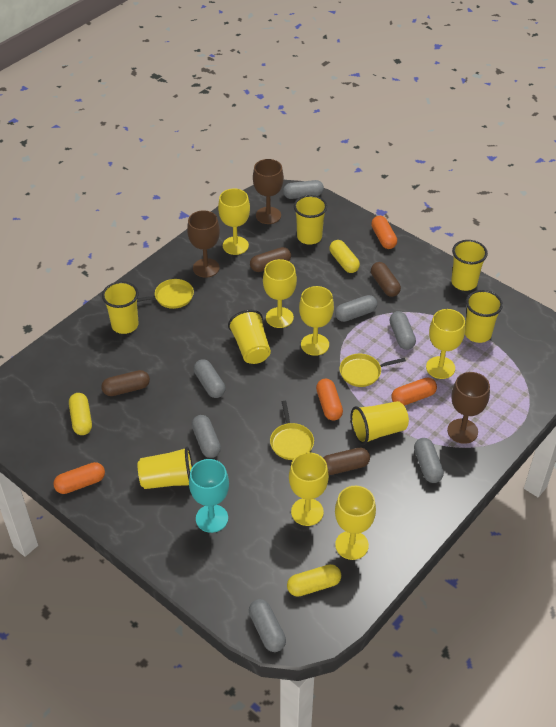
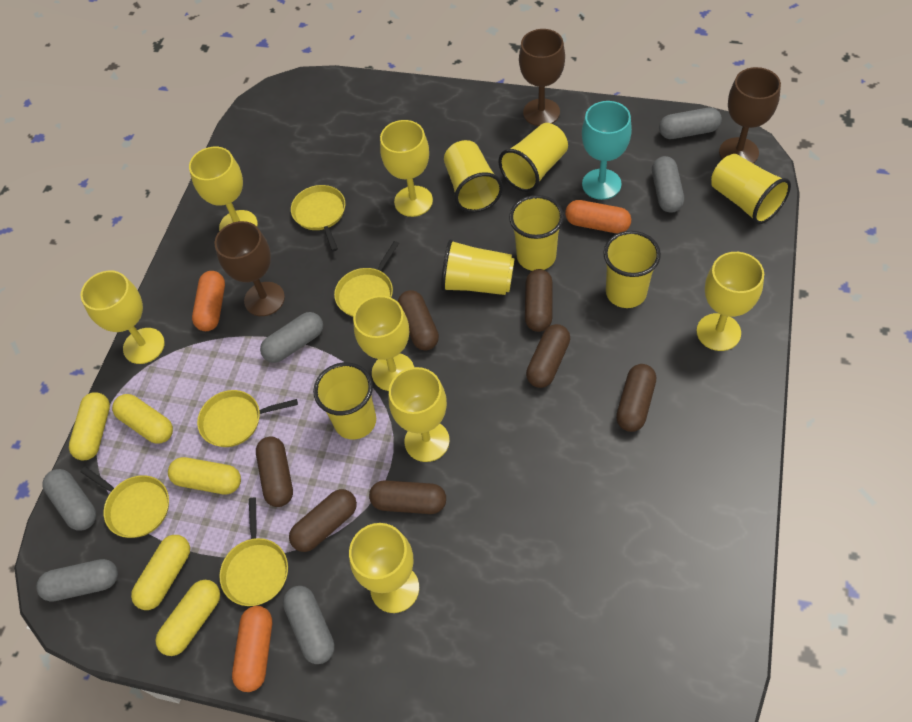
brown capsule: 4 -> 7
grey capsule: 7 -> 6
orange capsule: 4 -> 3
yellow capsule: 3 -> 5
yellow goblet: 6 -> 7
yellow pan: 3 -> 5

